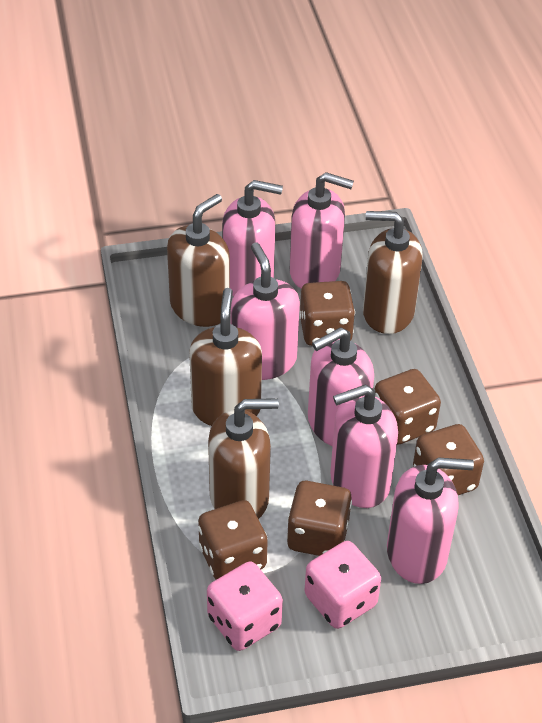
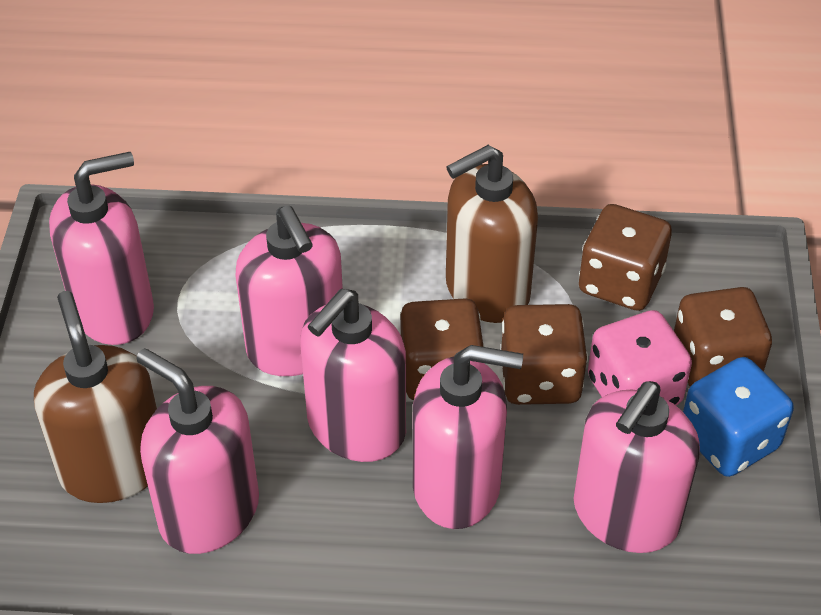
blue dice: 0 -> 1
brown dice: 5 -> 4
brown soap dispenser: 4 -> 2
pink dice: 2 -> 1

